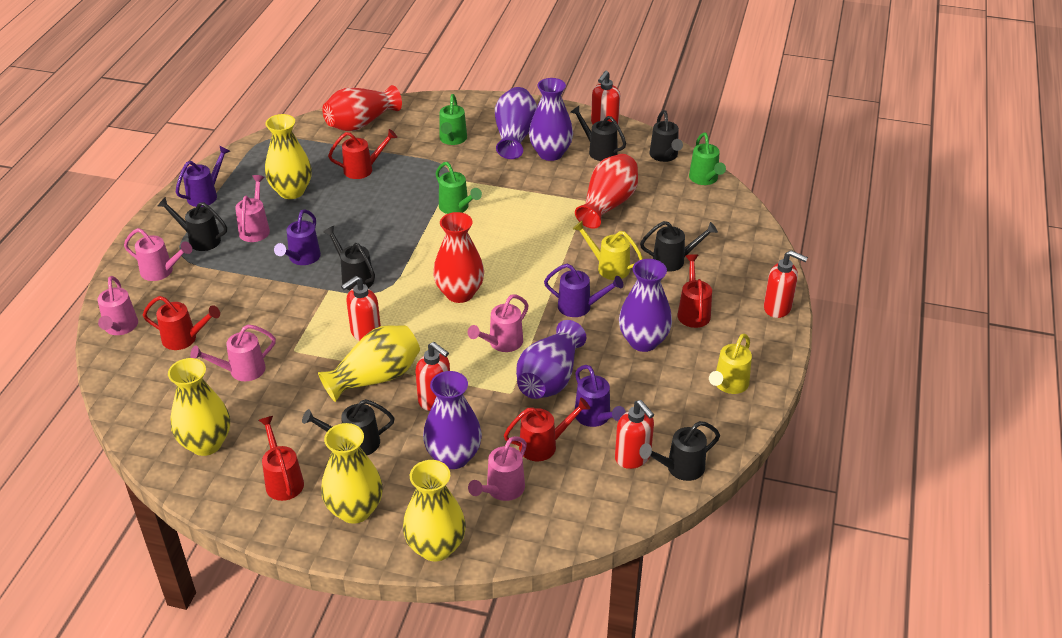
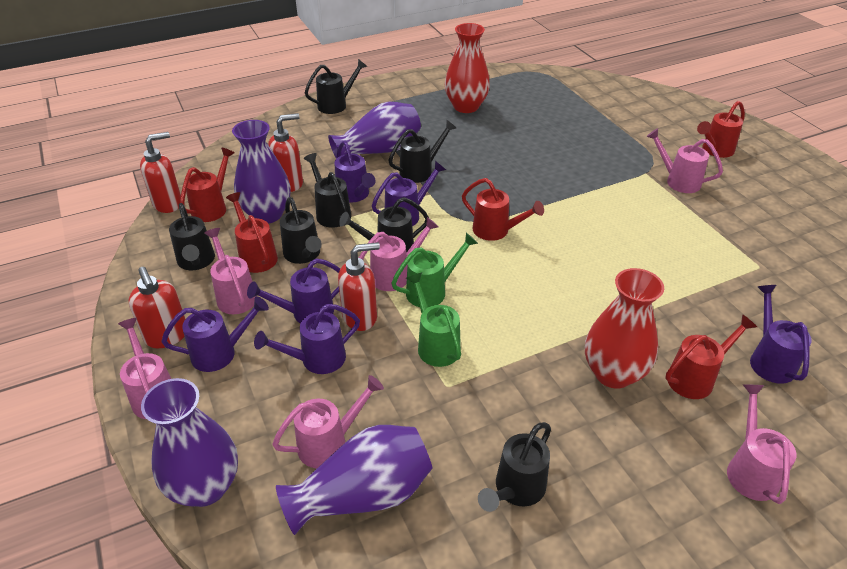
green watering can: 3 -> 2
purple vase: 5 -> 4
purple watering can: 4 -> 6
red soap dispenser: 5 -> 4
red vase: 3 -> 2
yellow vase: 5 -> 0
yellow watering can: 2 -> 0

